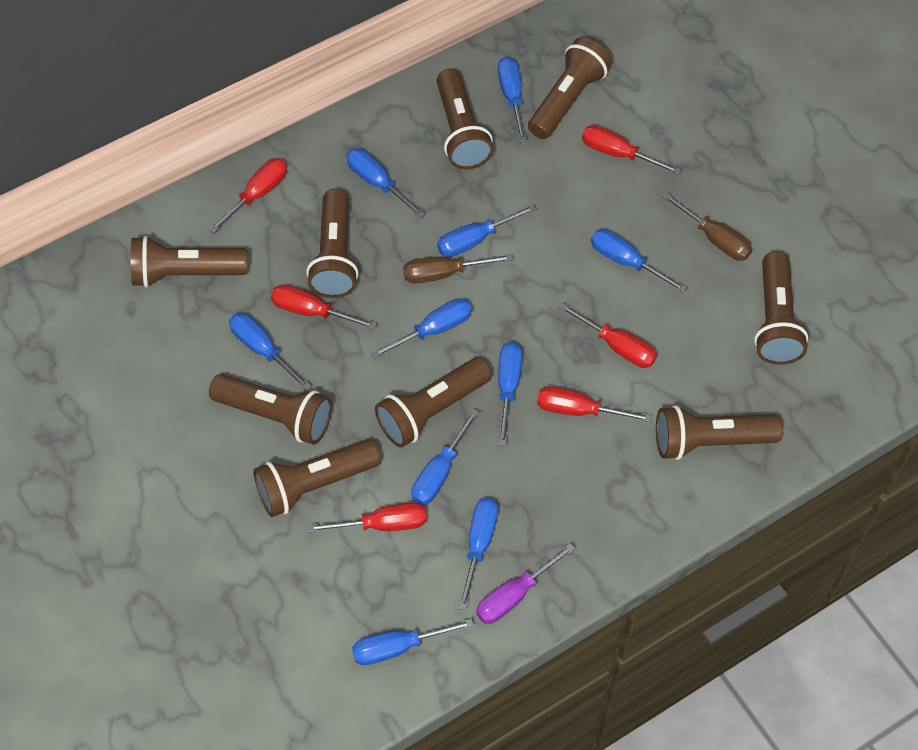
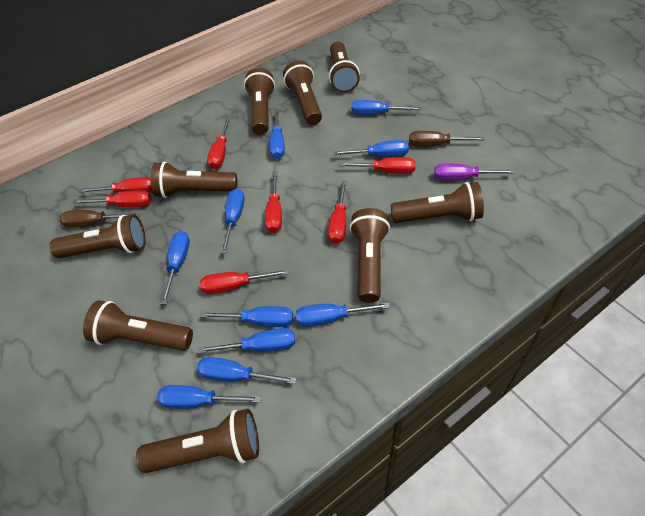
red screwdriver: 6 -> 7

